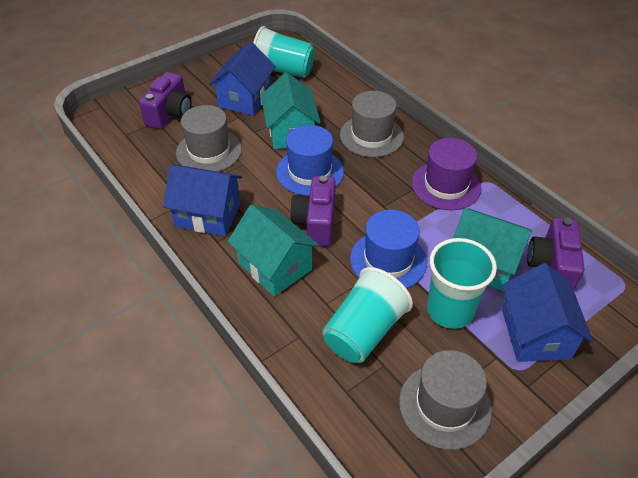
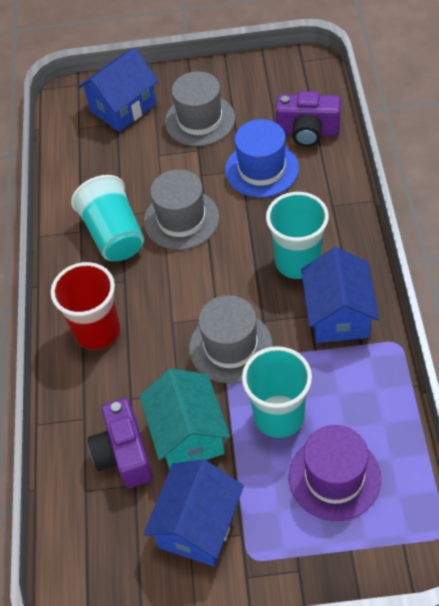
blue hat: 2 -> 1
purple camera: 3 -> 2
red cup: 0 -> 1
turquoise house: 3 -> 1

